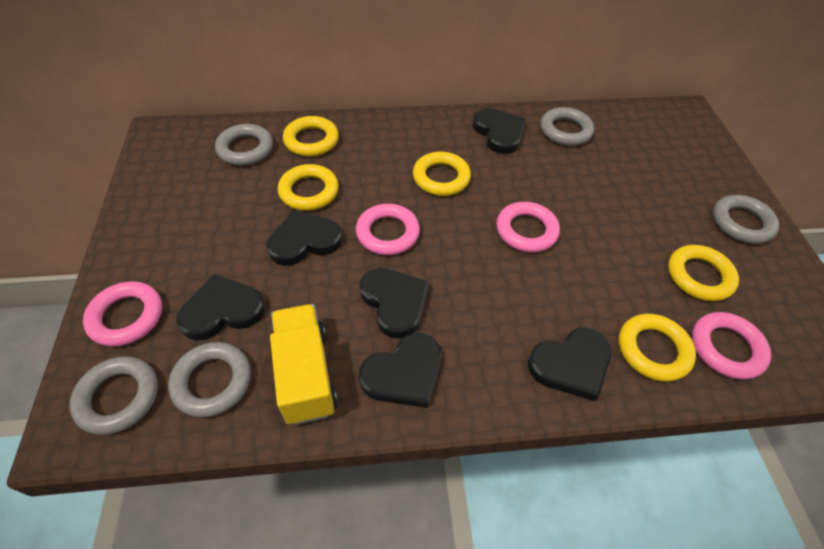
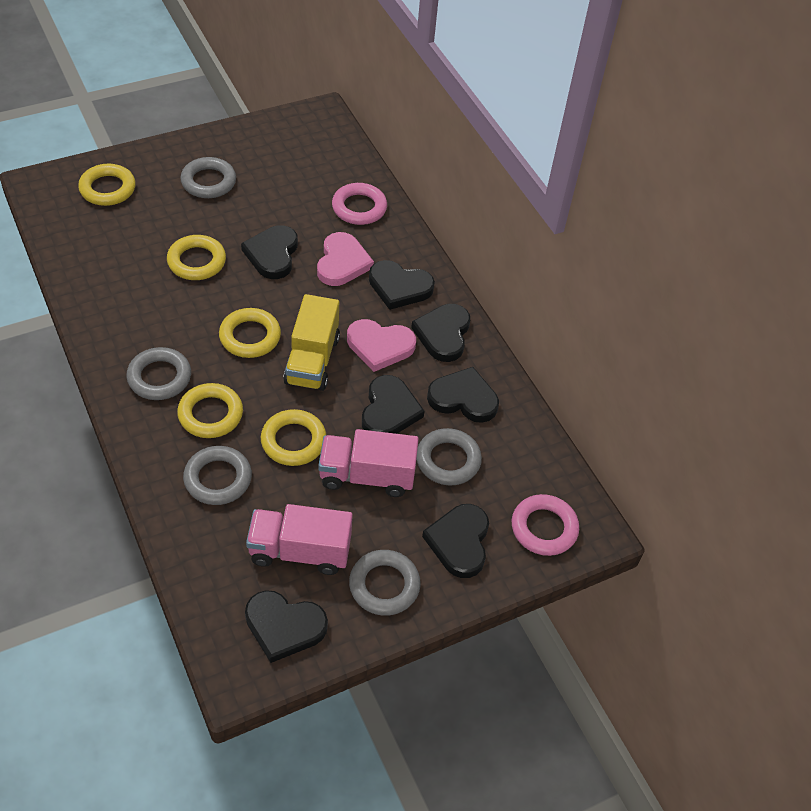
black heart: 6 -> 7
pink heart: 0 -> 2
pink ring: 4 -> 2
pink truck: 0 -> 2

